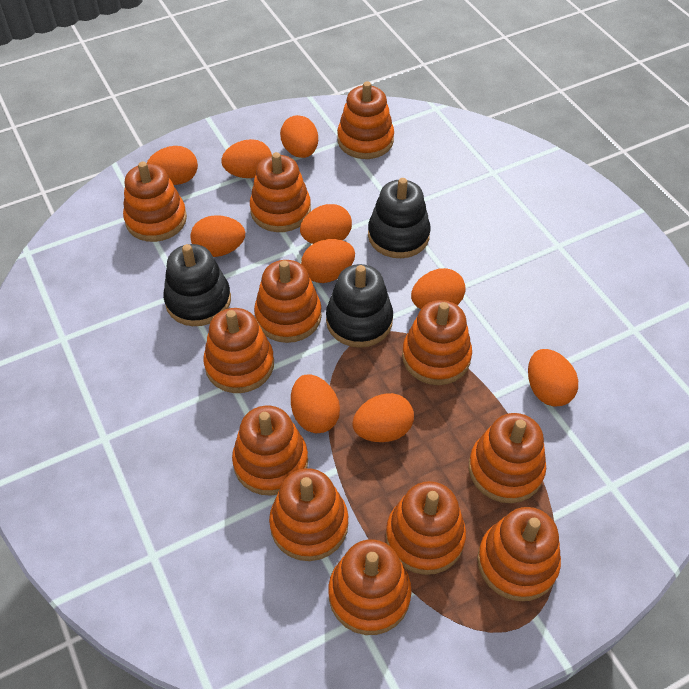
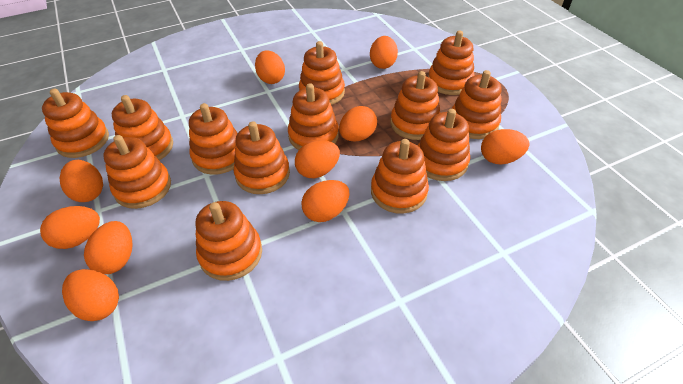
black stacking toy: 3 -> 0
orange stacking toy: 12 -> 13

